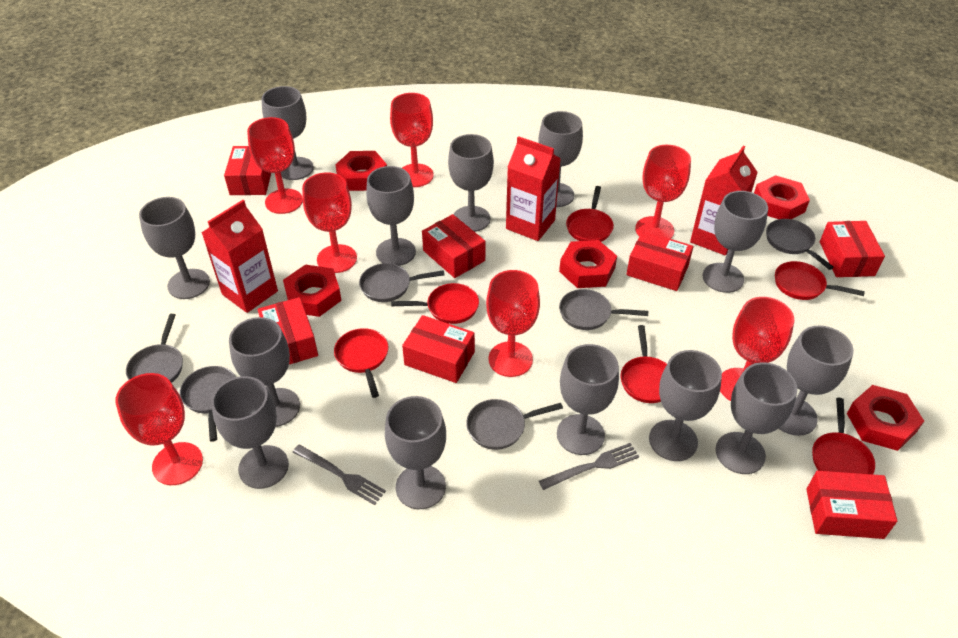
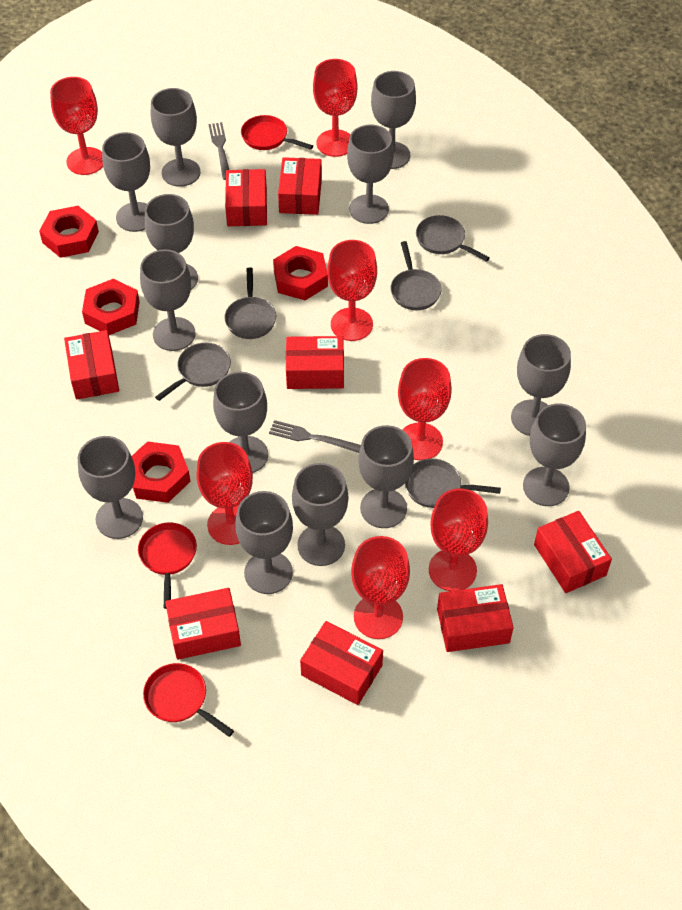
grey pan: 6 -> 5
red box: 7 -> 8
red carton: 3 -> 0
red nut: 5 -> 4
red pan: 6 -> 3

